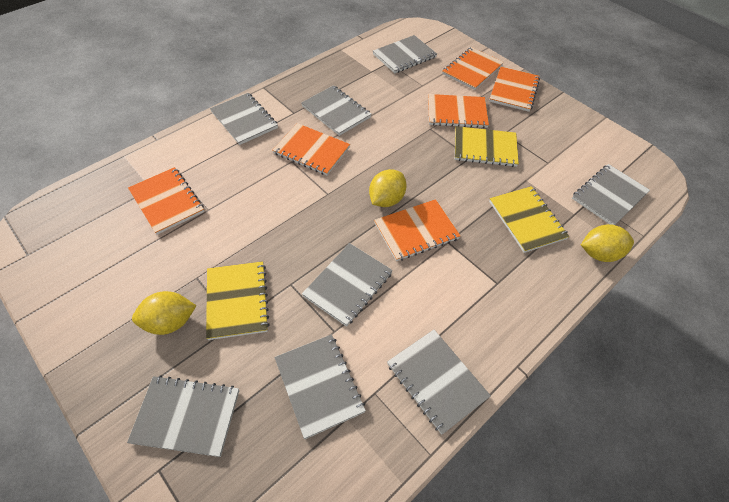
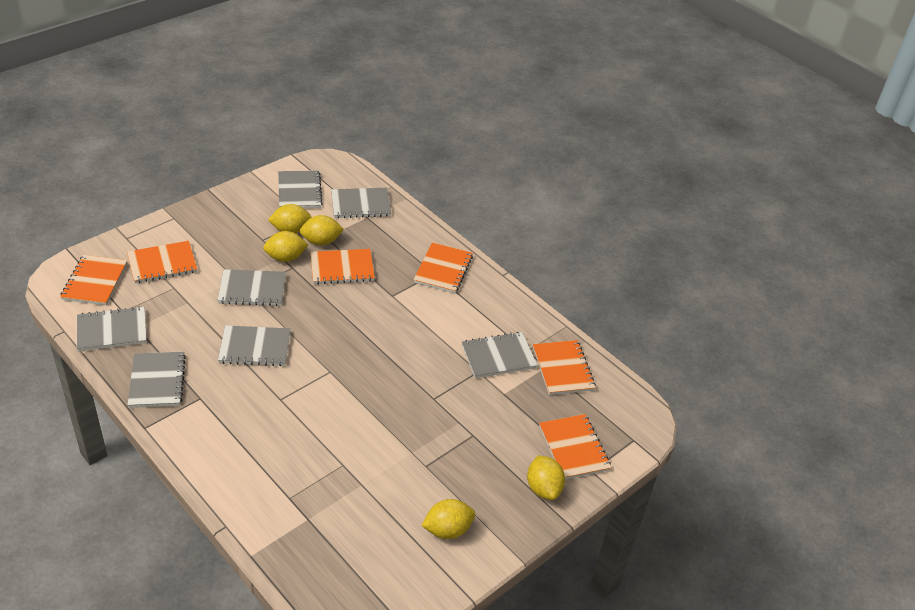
grey notebook: 8 -> 7
yellow lemon: 3 -> 5
yellow notebook: 3 -> 0

